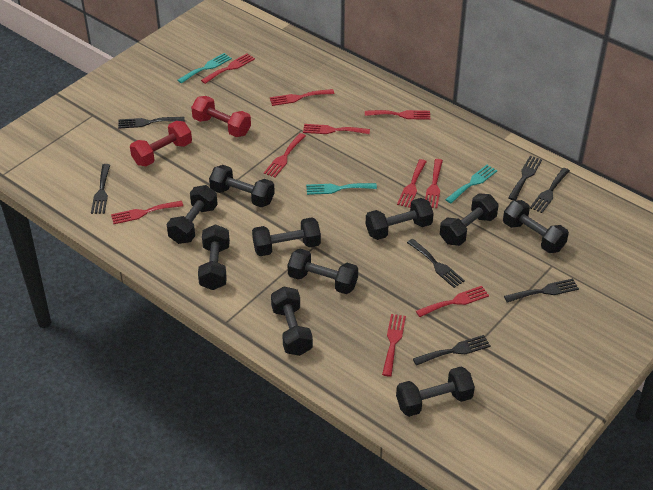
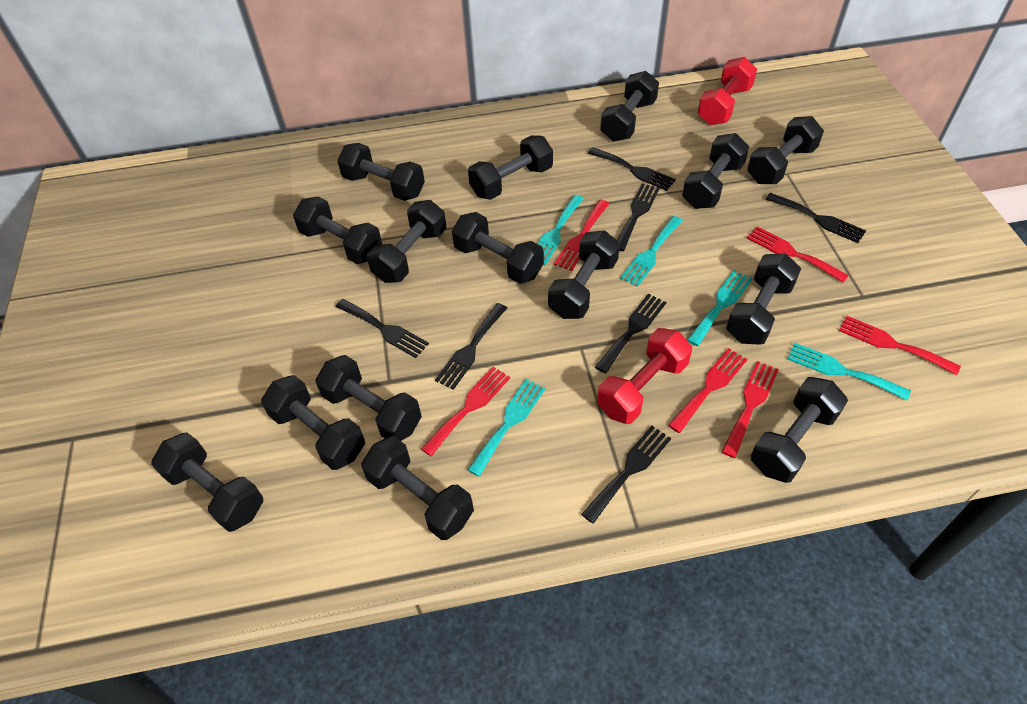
black dumbbell: 10 -> 15
red fork: 10 -> 6
turquoise fork: 3 -> 5

